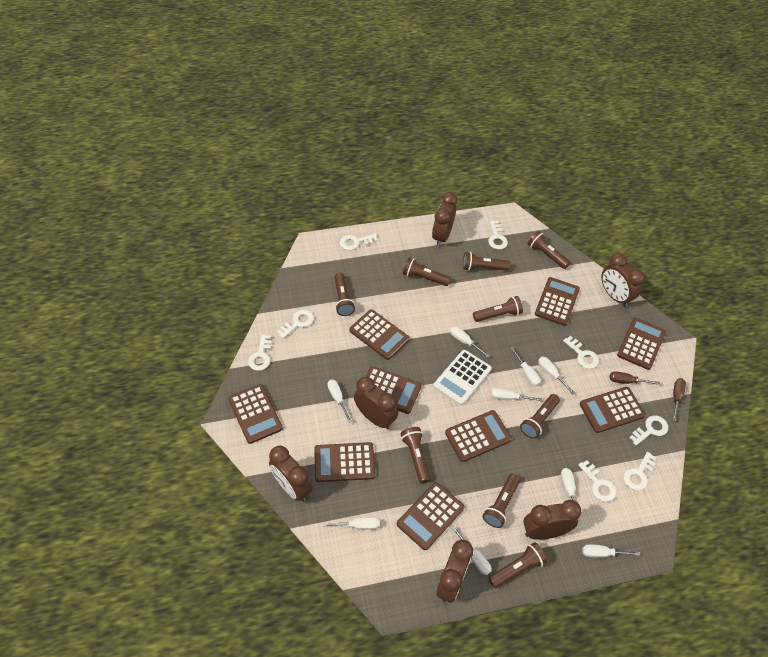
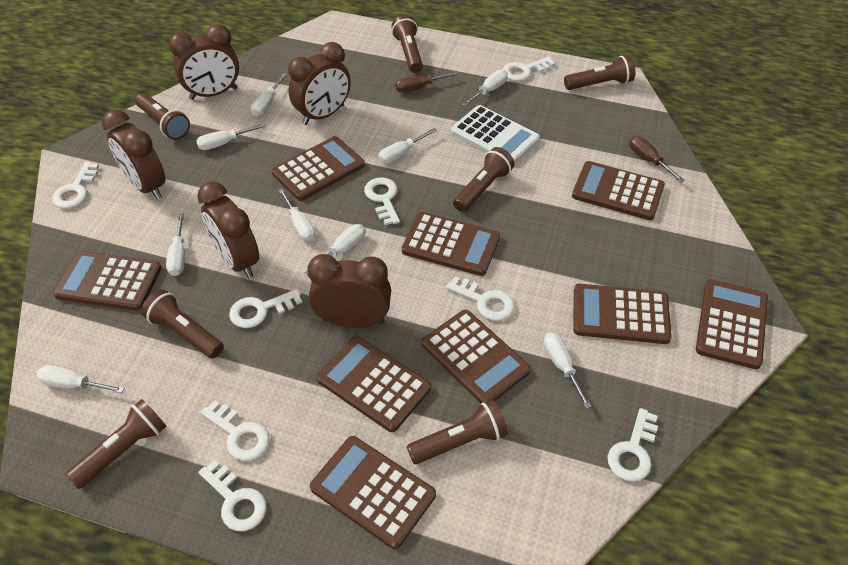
brown clock: 6 -> 5
brown flashlight: 9 -> 7

